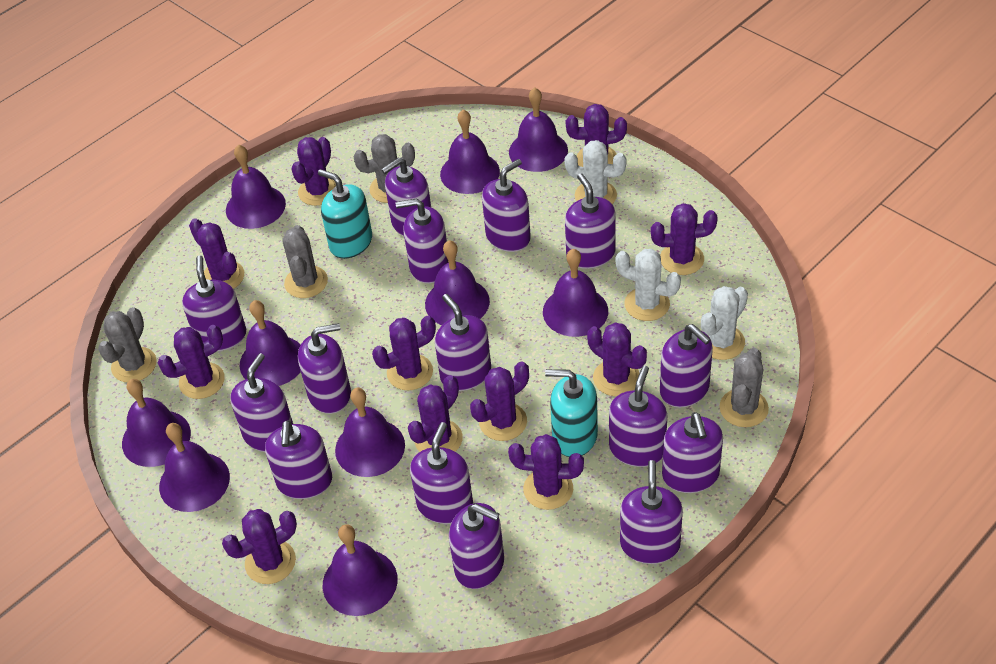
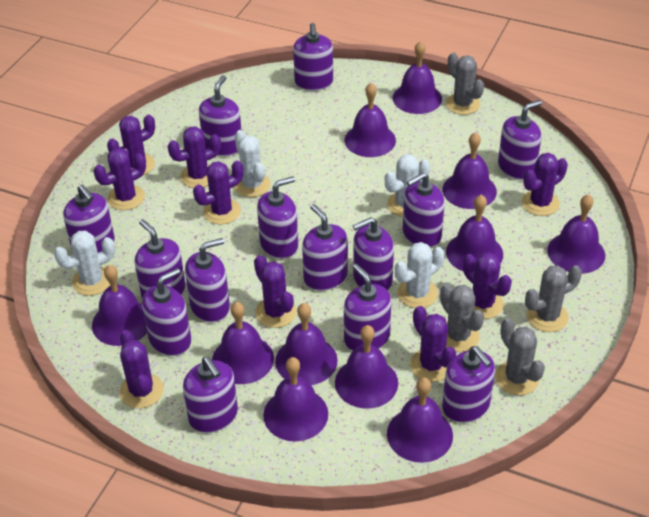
purple bell: 10 -> 11
purple cactus: 11 -> 9
purple soap dispenser: 15 -> 14
turquoise soap dispenser: 2 -> 0
white cactus: 3 -> 4

